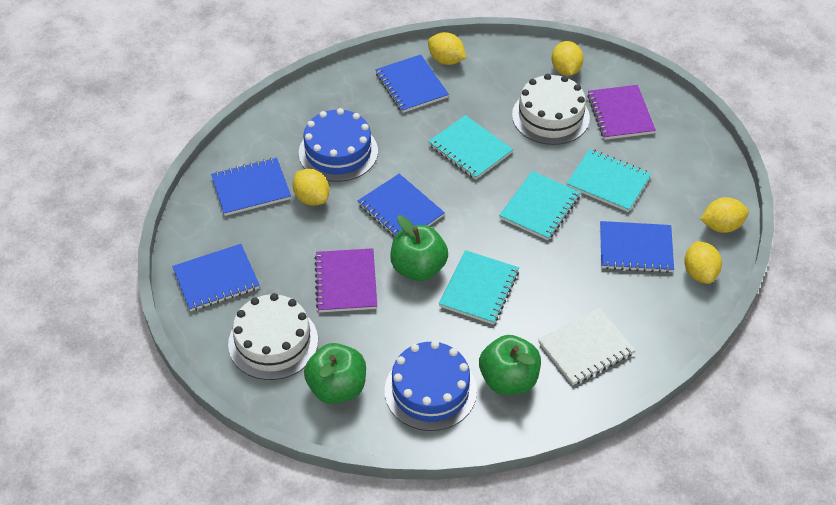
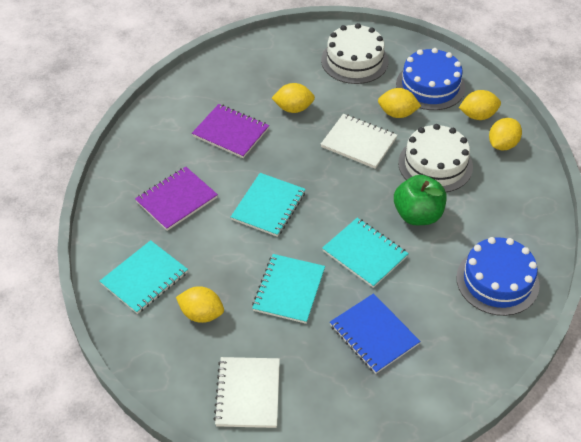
blue notebook: 5 -> 1
green apple: 3 -> 1
white notebook: 1 -> 2

